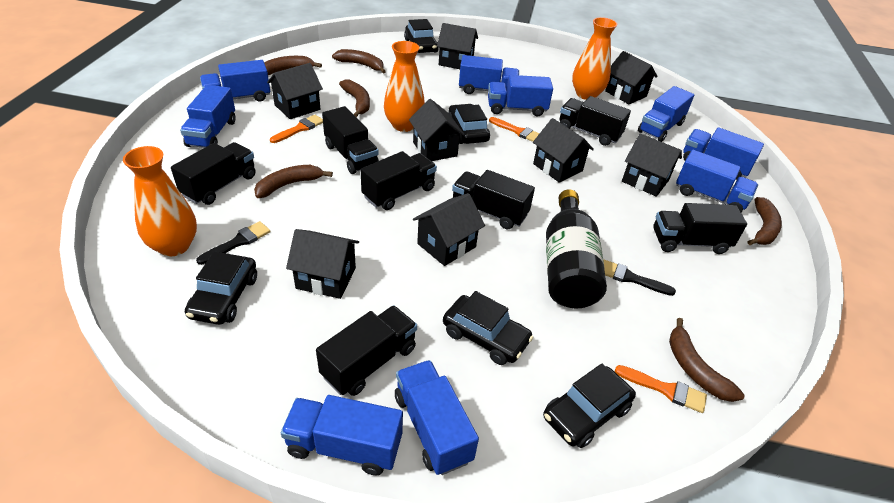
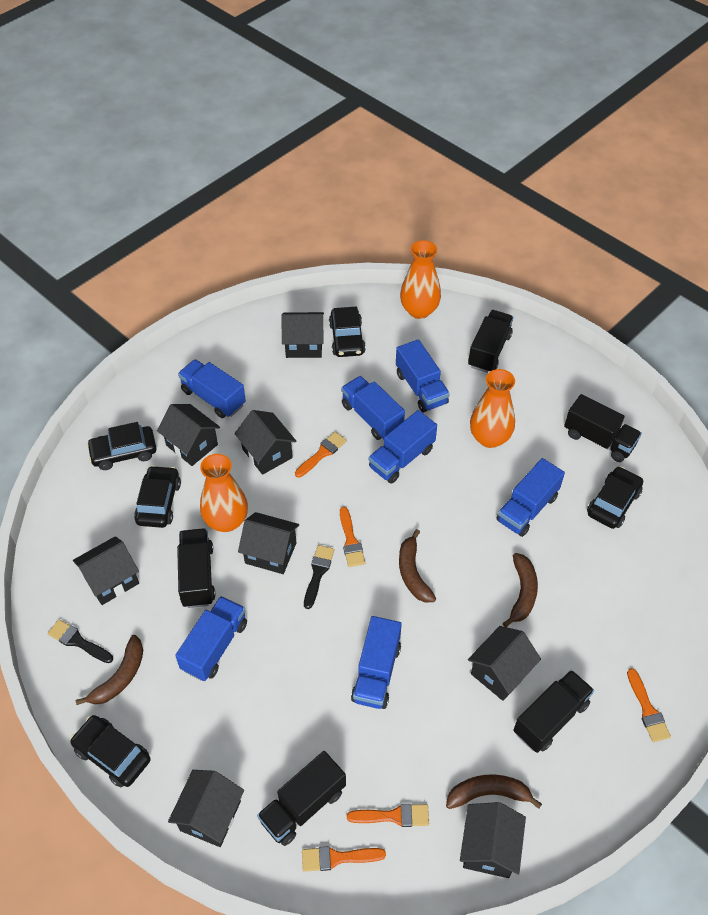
black bottle: 1 -> 0
black truck: 7 -> 5
blue truck: 9 -> 7
brown banana: 6 -> 4
orange brush: 3 -> 5

